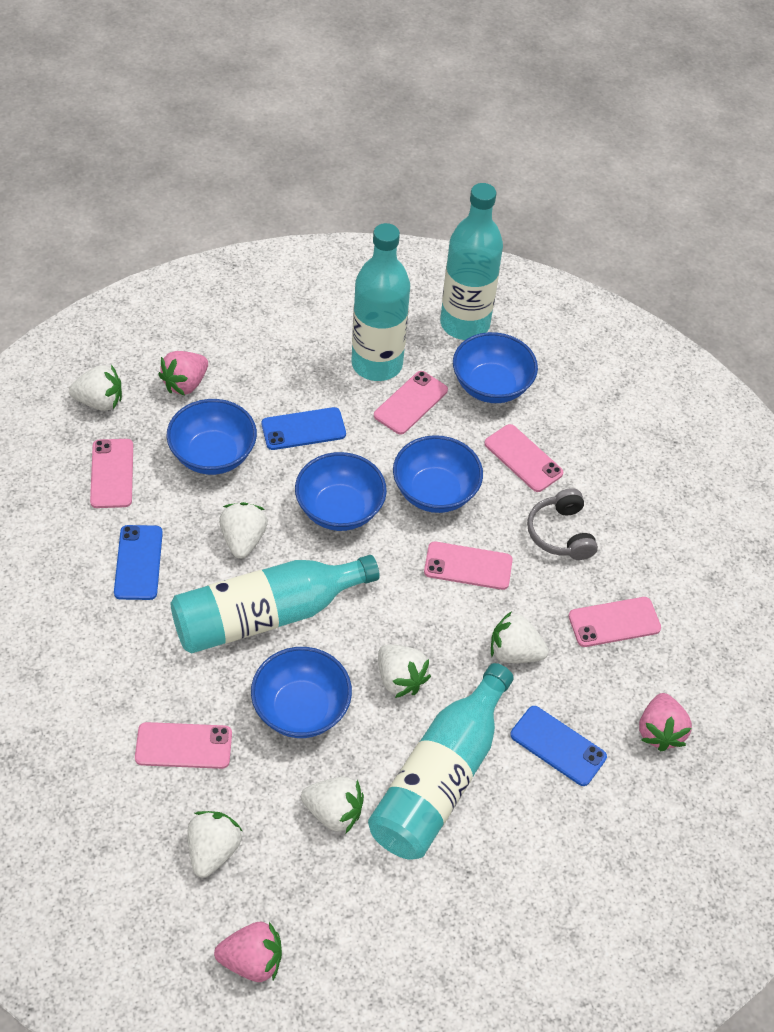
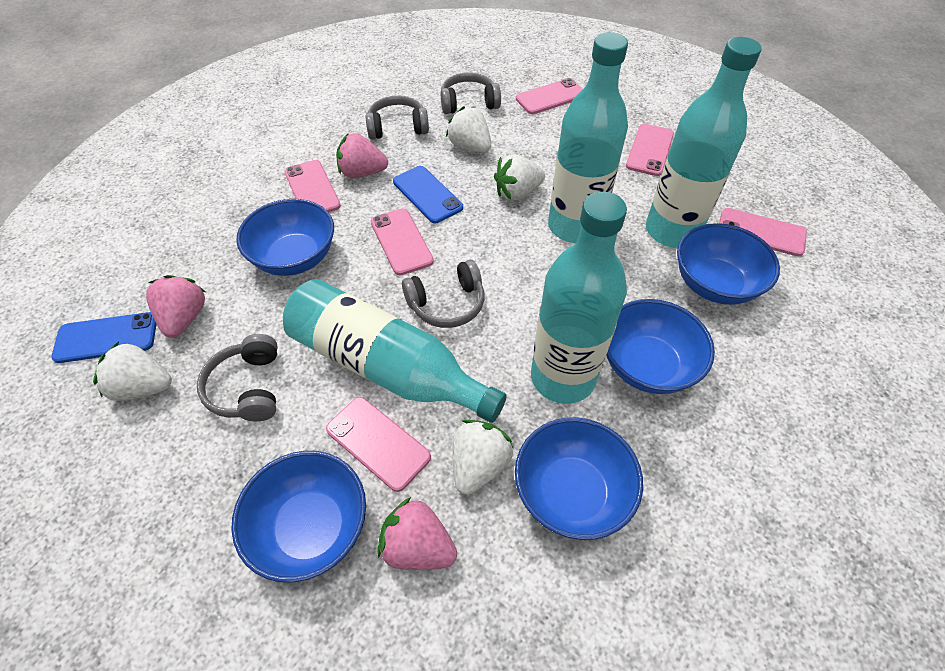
blue phone: 3 -> 2
grey headphones: 1 -> 4
white strawberry: 6 -> 4

